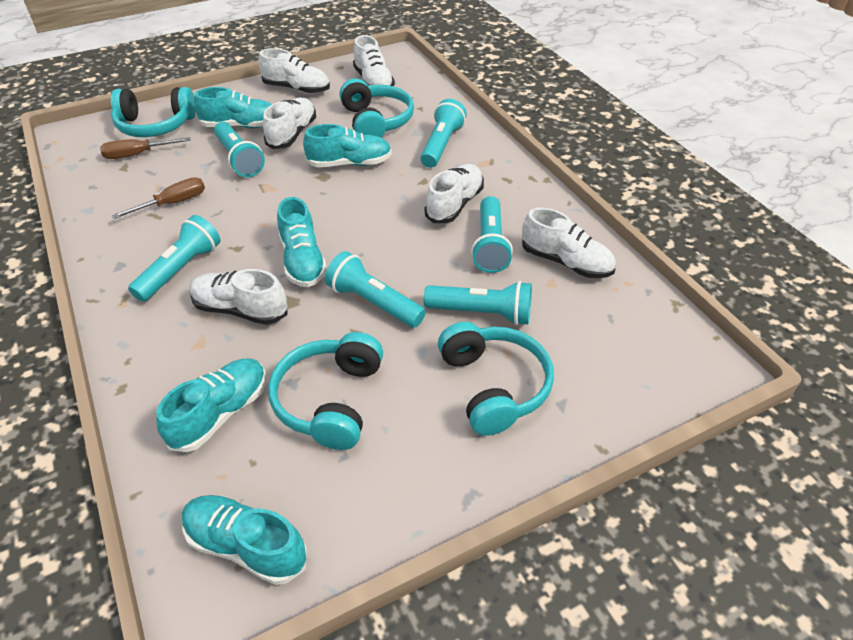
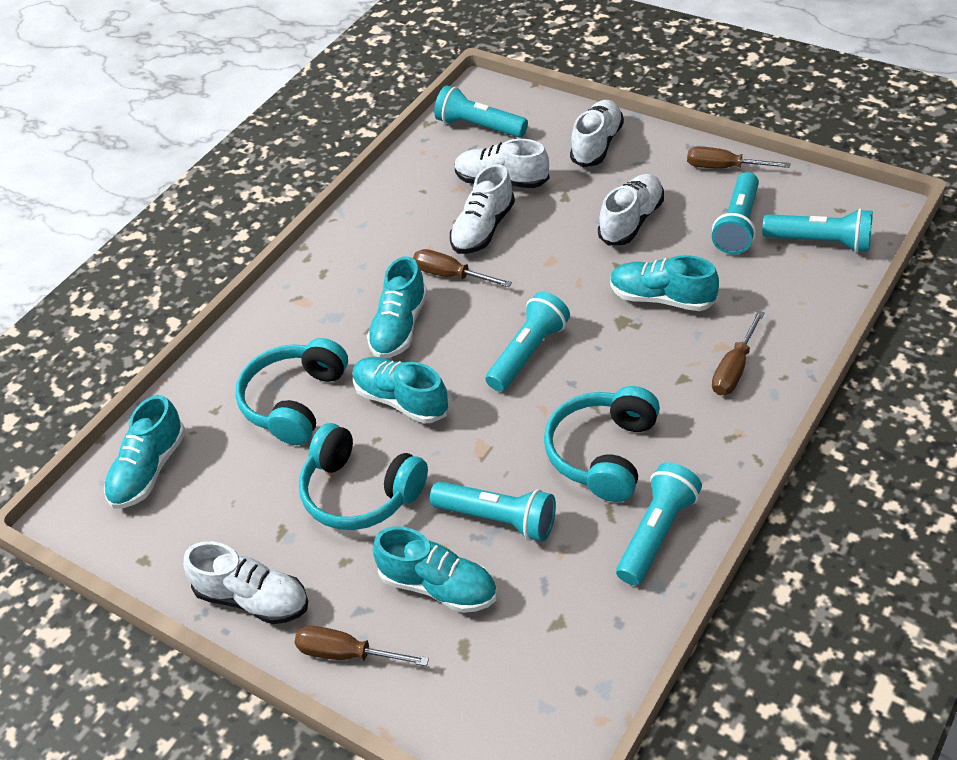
brown screwdriver: 2 -> 4
turquoise headphones: 4 -> 3
white shoe: 6 -> 5

